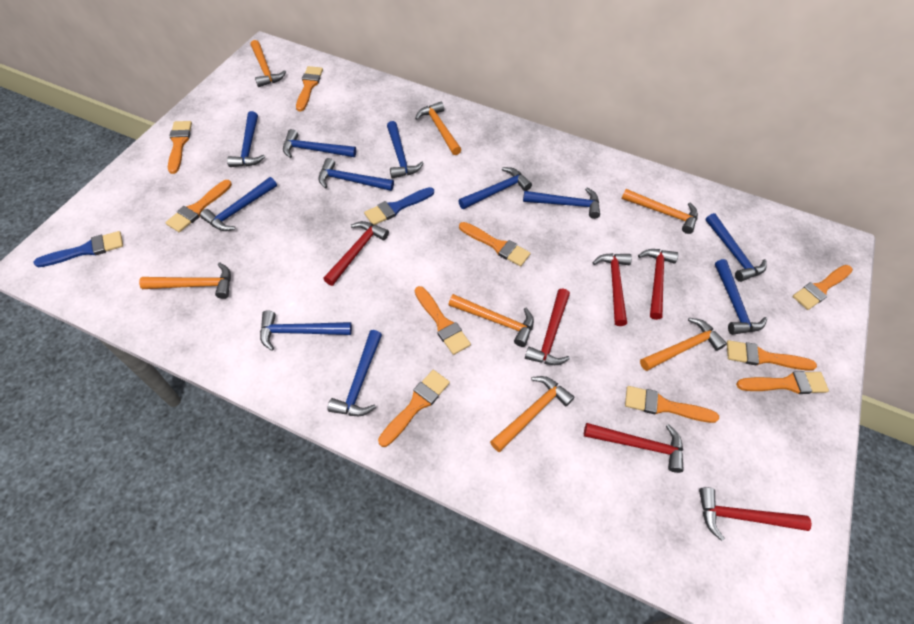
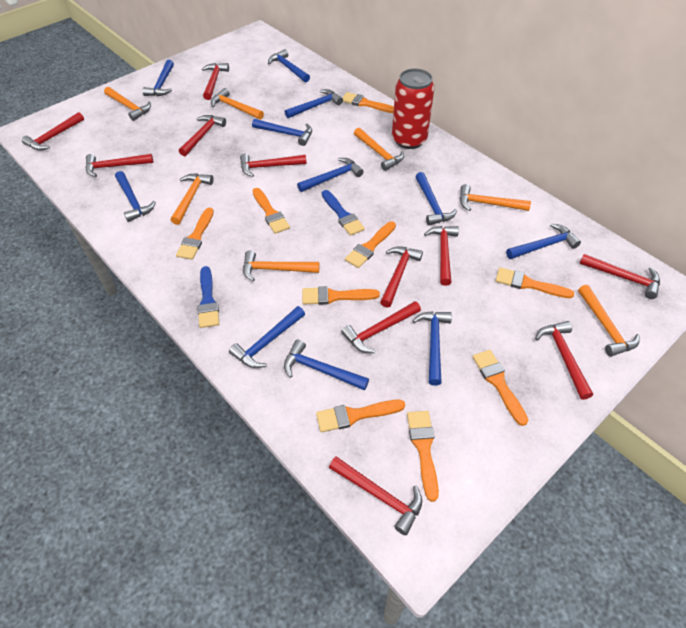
orange brush: 10 -> 9
red can: 0 -> 1
red hammer: 6 -> 11

